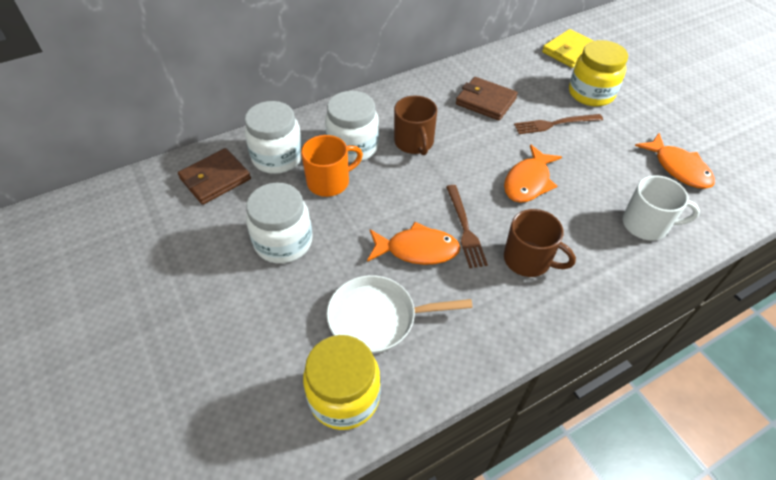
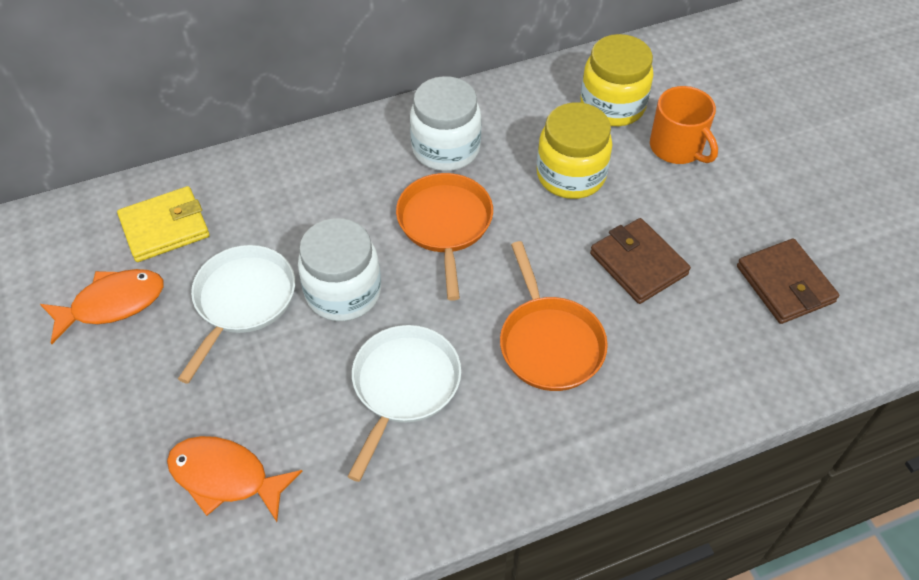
brown fork: 2 -> 0
brown mug: 2 -> 0
orange fish: 3 -> 2
orange pan: 0 -> 2
white jar: 3 -> 2
white mug: 1 -> 0
white pan: 1 -> 2

